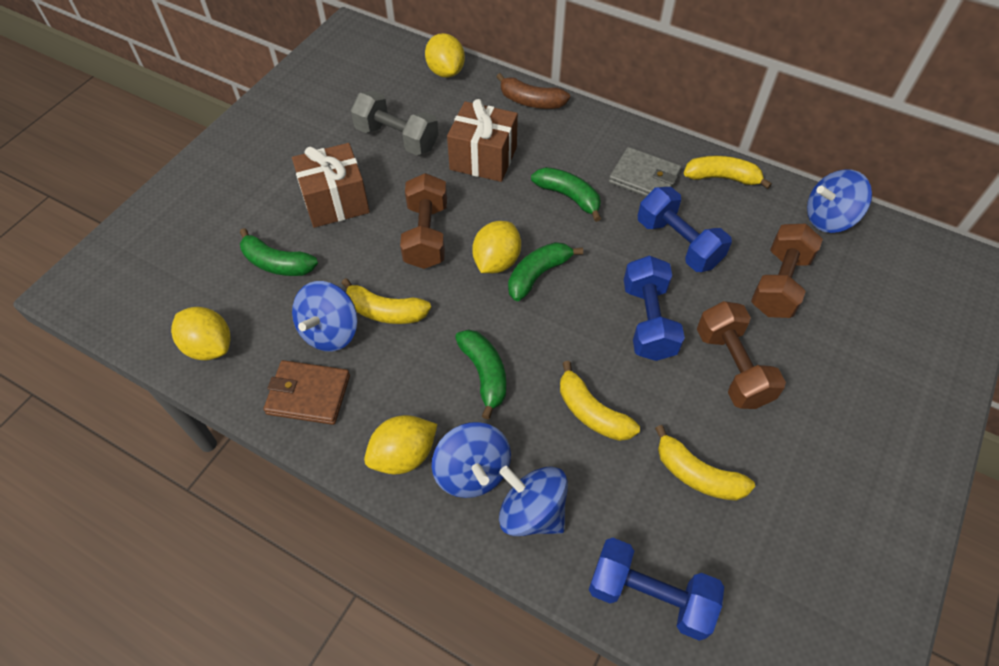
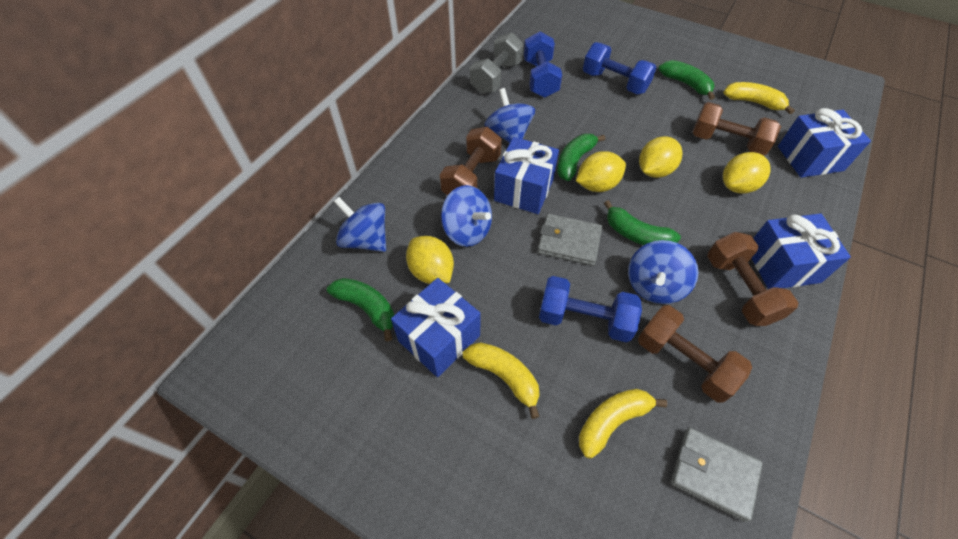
blue gift: 0 -> 4
brown banana: 1 -> 0
brown dumbbell: 3 -> 4
brown gift: 2 -> 0
brown wallet: 1 -> 0
grey wallet: 1 -> 2
yellow banana: 4 -> 3

